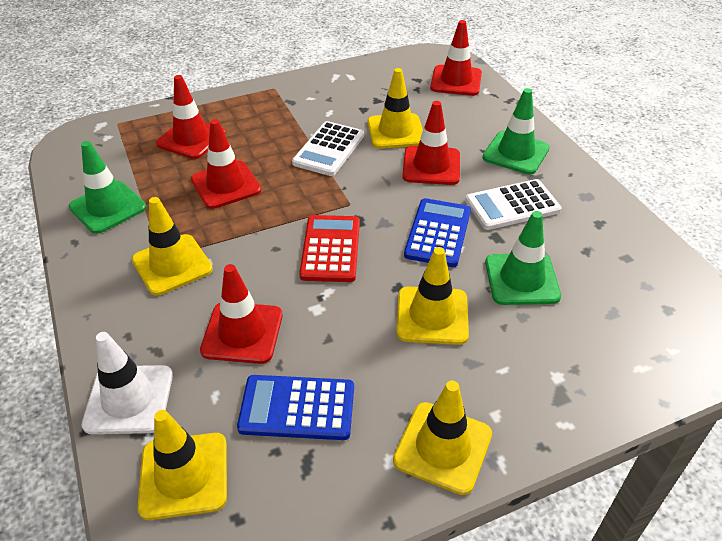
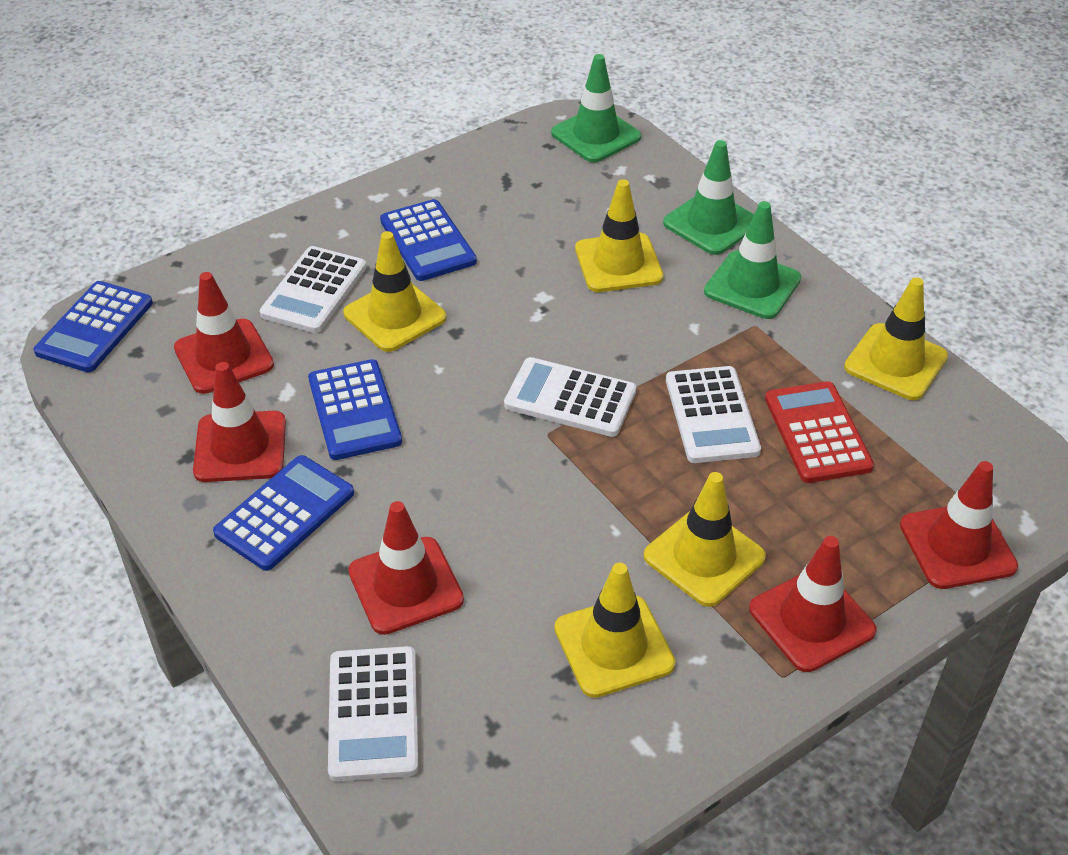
blue calculator: 2 -> 4
white calculator: 2 -> 4
white traffic cone: 1 -> 0

